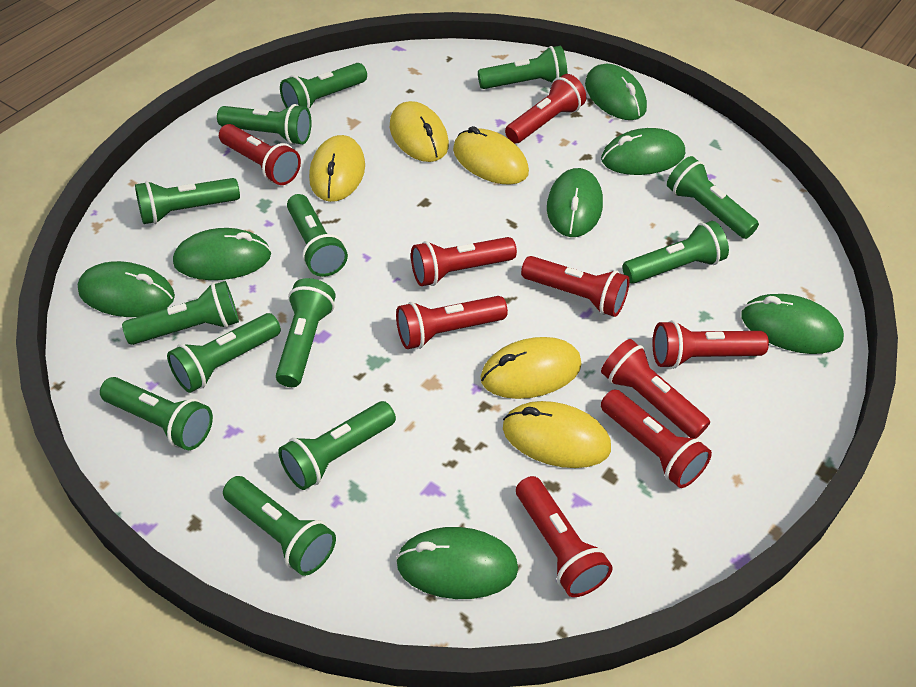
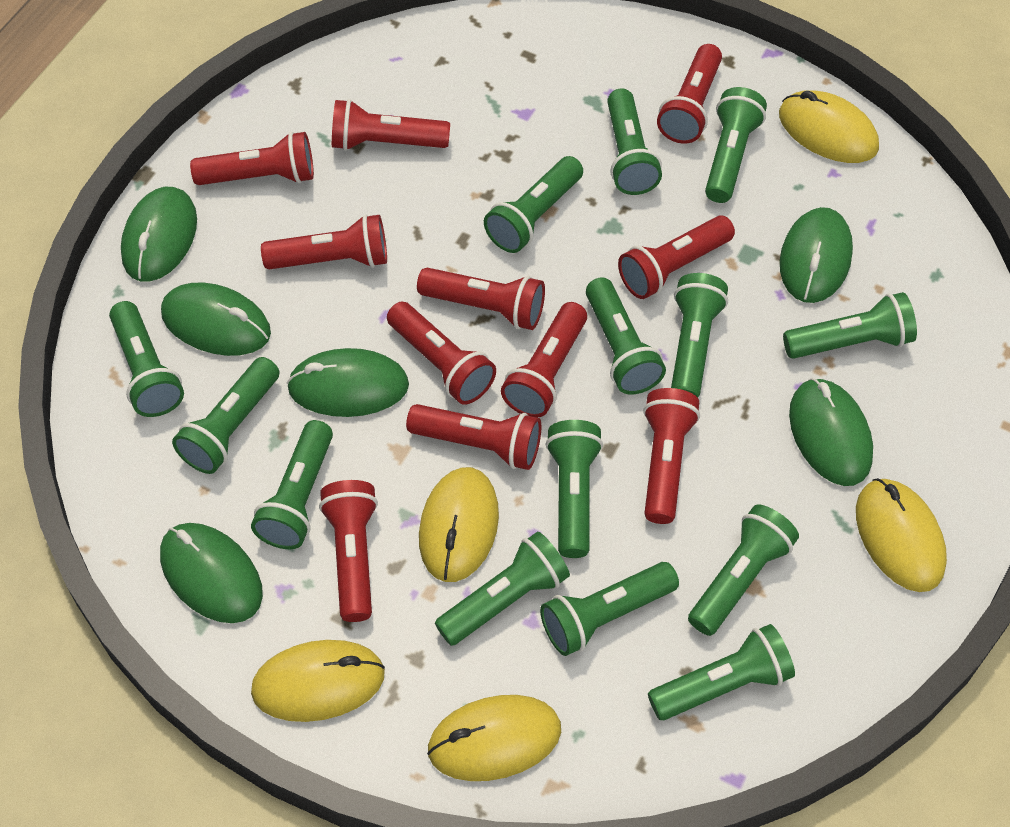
green flashlight: 13 -> 14
green mouse: 7 -> 6
red flashlight: 9 -> 11

